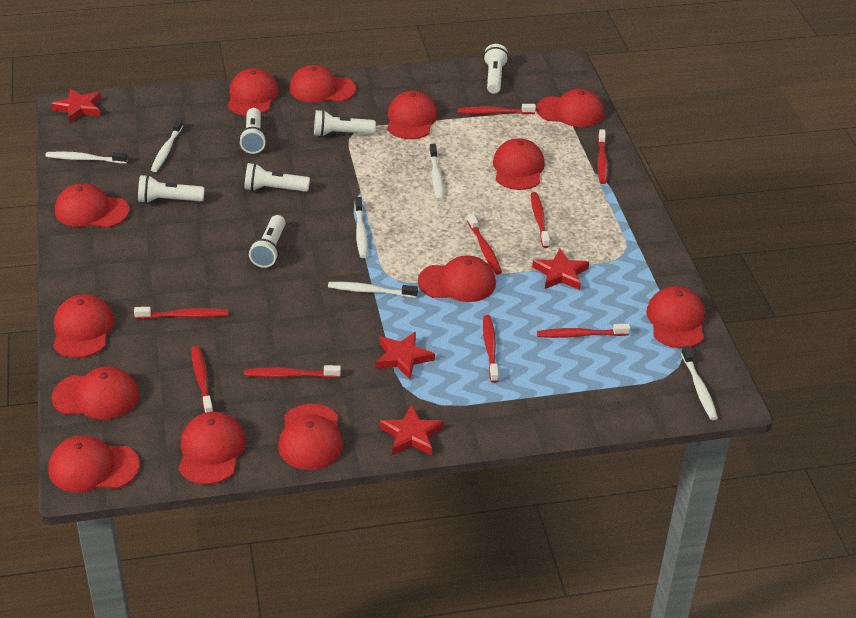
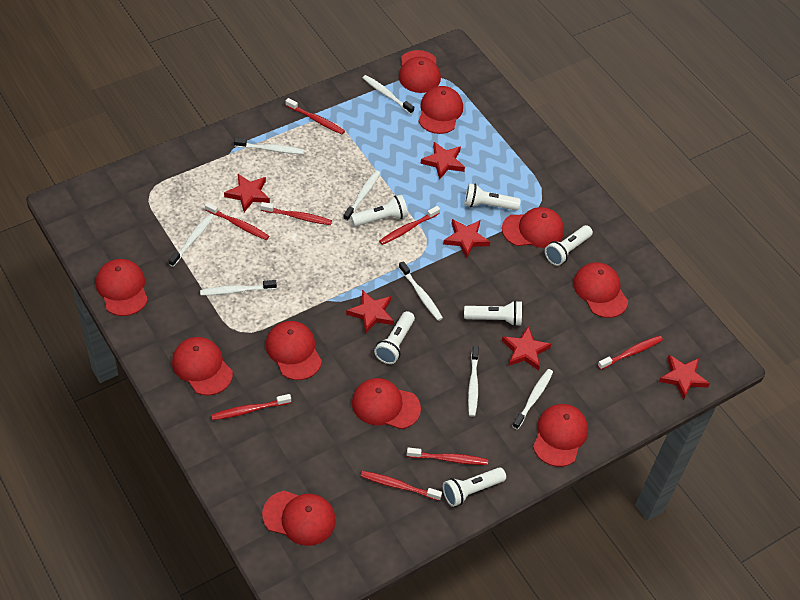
red cap: 13 -> 10
red star: 4 -> 6
red toothbrush: 9 -> 8
white toothbrush: 6 -> 8

